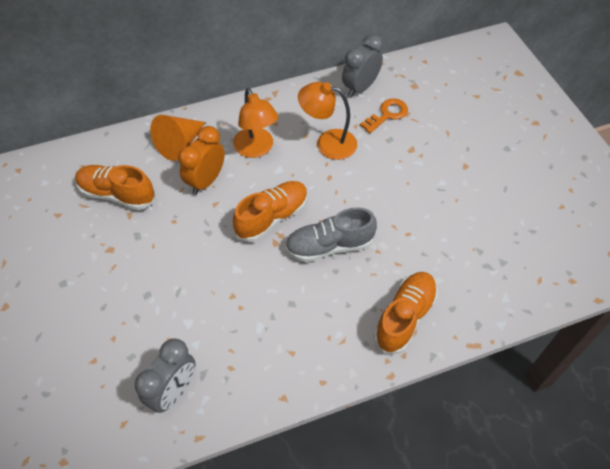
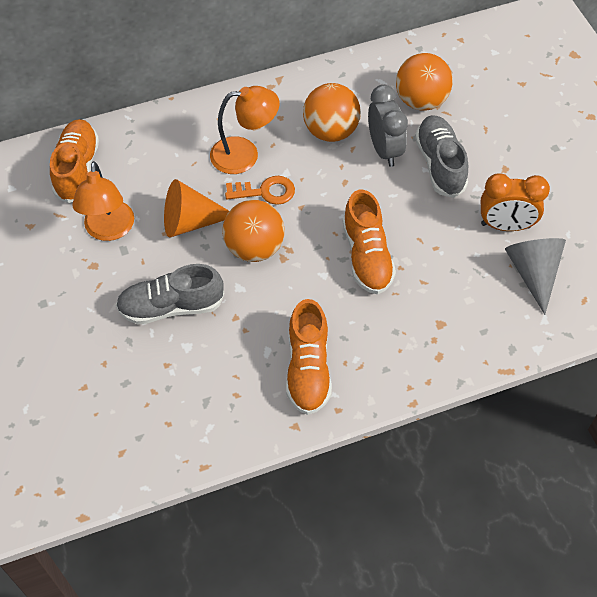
grey clock: 2 -> 1
grey cone: 0 -> 1
grey shoe: 1 -> 2
orange ball: 0 -> 3

